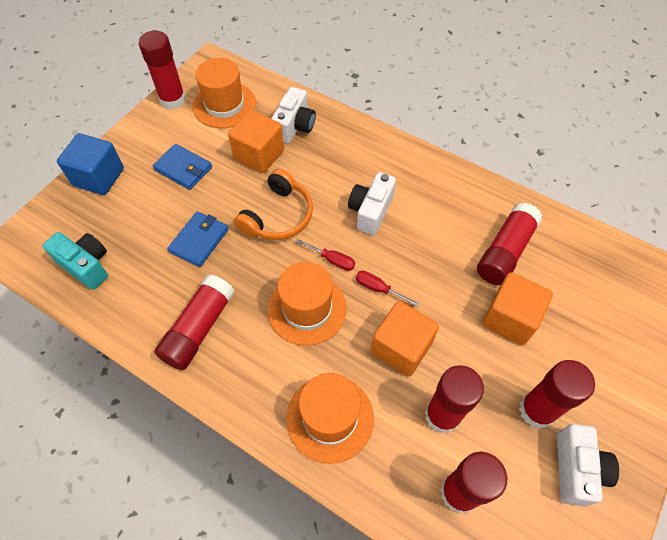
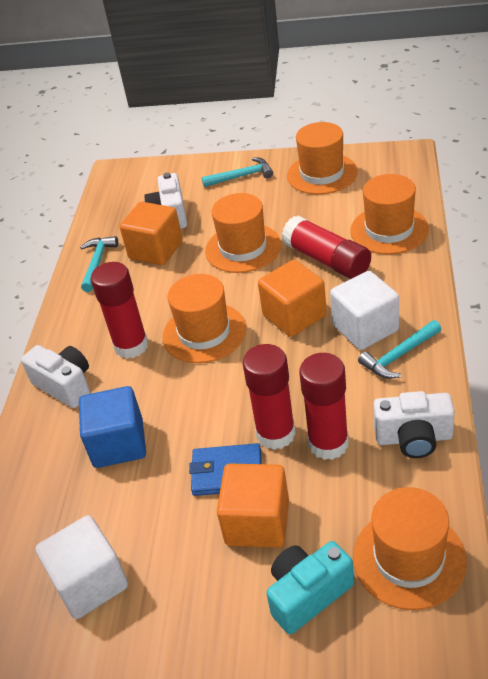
blue wallet: 2 -> 1
orange hat: 3 -> 5
orange headphones: 1 -> 0
red glue stick: 6 -> 4
red screwdriver: 2 -> 0
turquoise hammer: 0 -> 3
white cube: 0 -> 2

